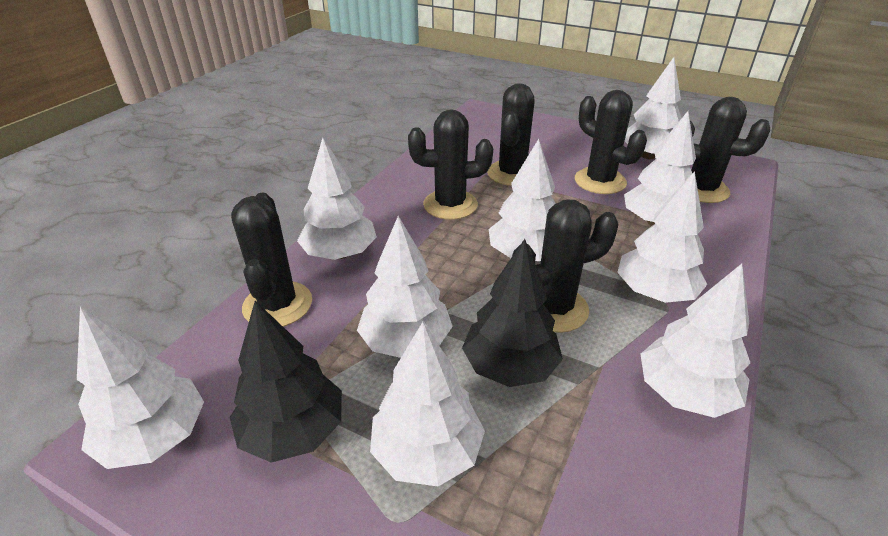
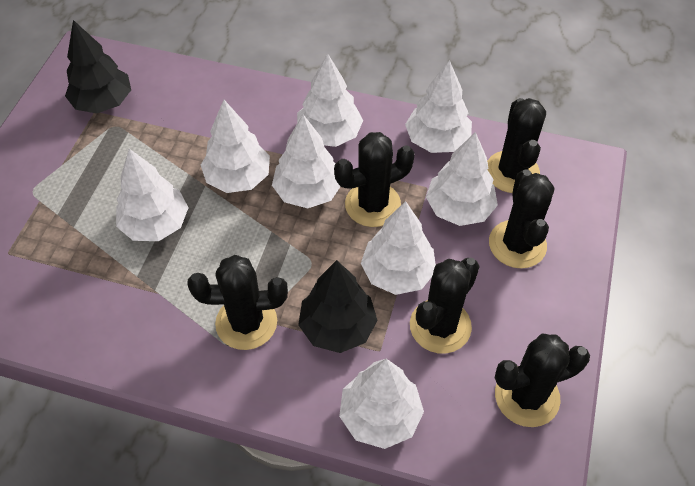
white tree: 9 -> 8

